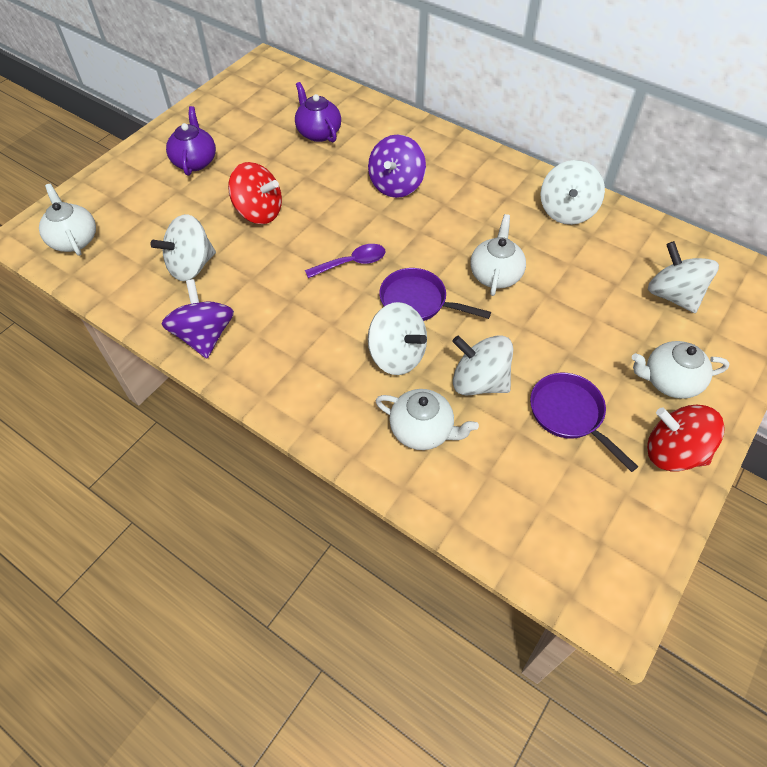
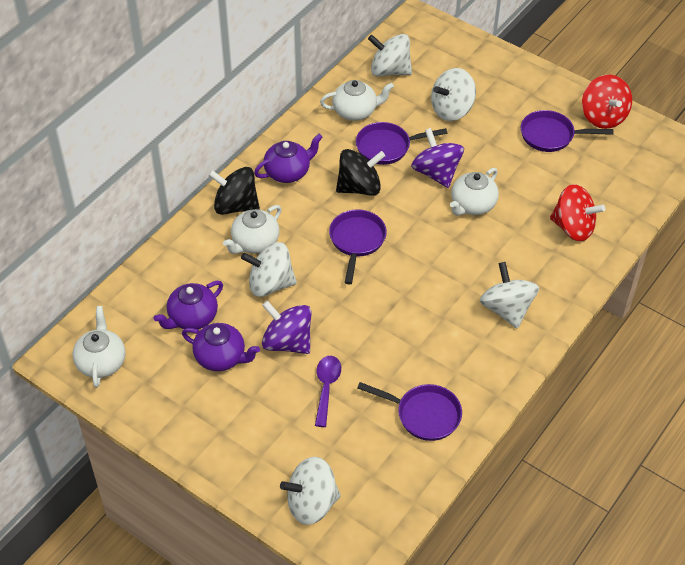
black spinning top: 0 -> 2
purple pan: 2 -> 4
purple teapot: 2 -> 3

